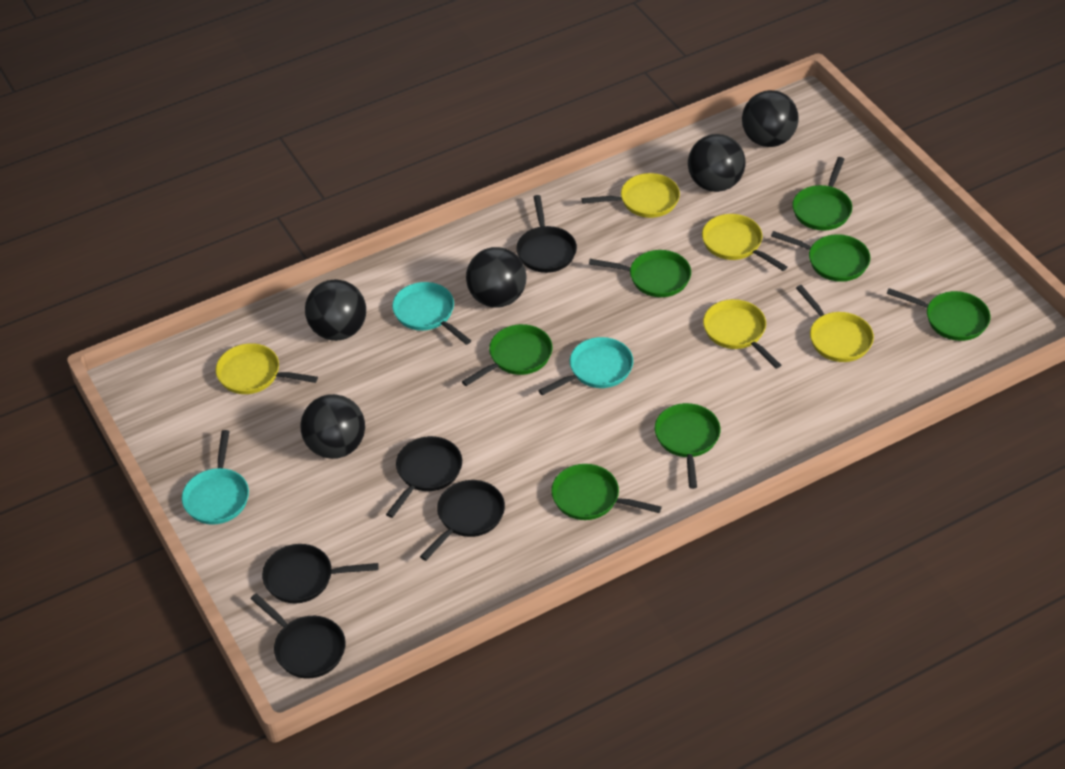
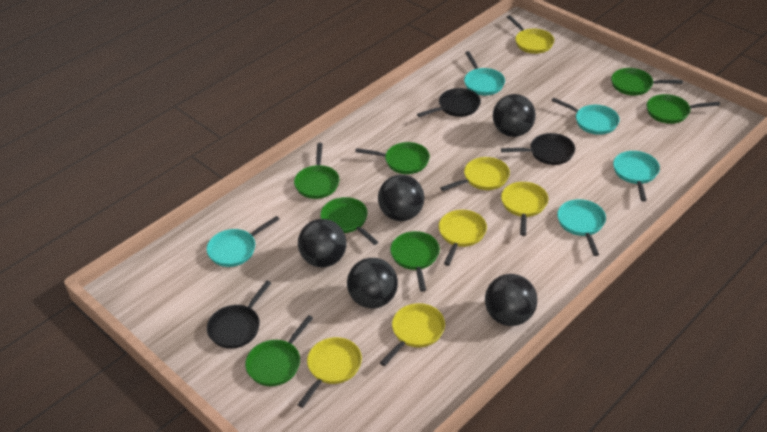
black pan: 5 -> 3
turquoise pan: 3 -> 5
yellow pan: 5 -> 6

